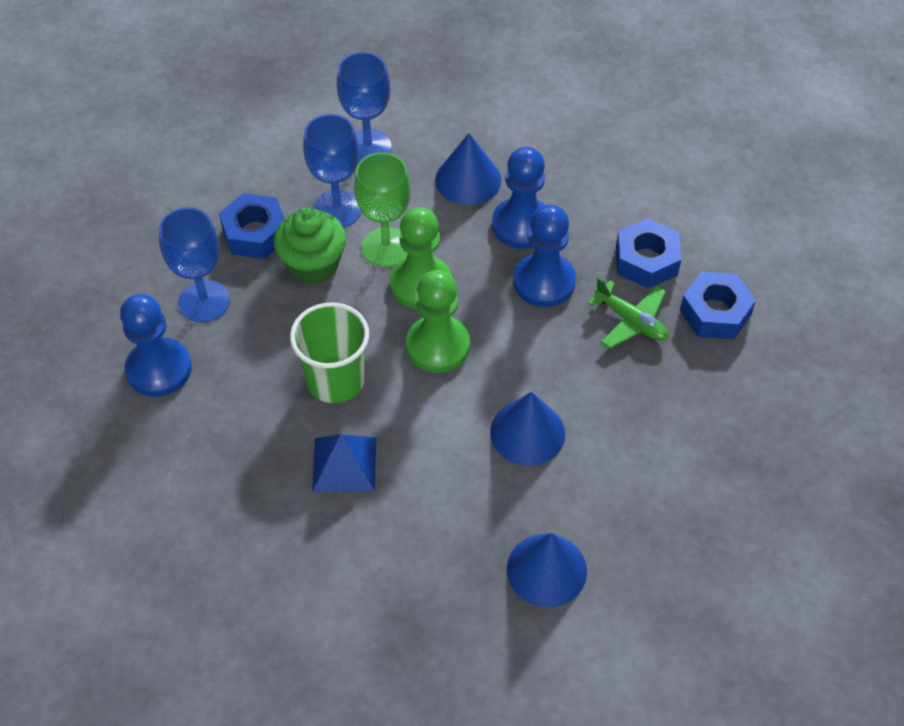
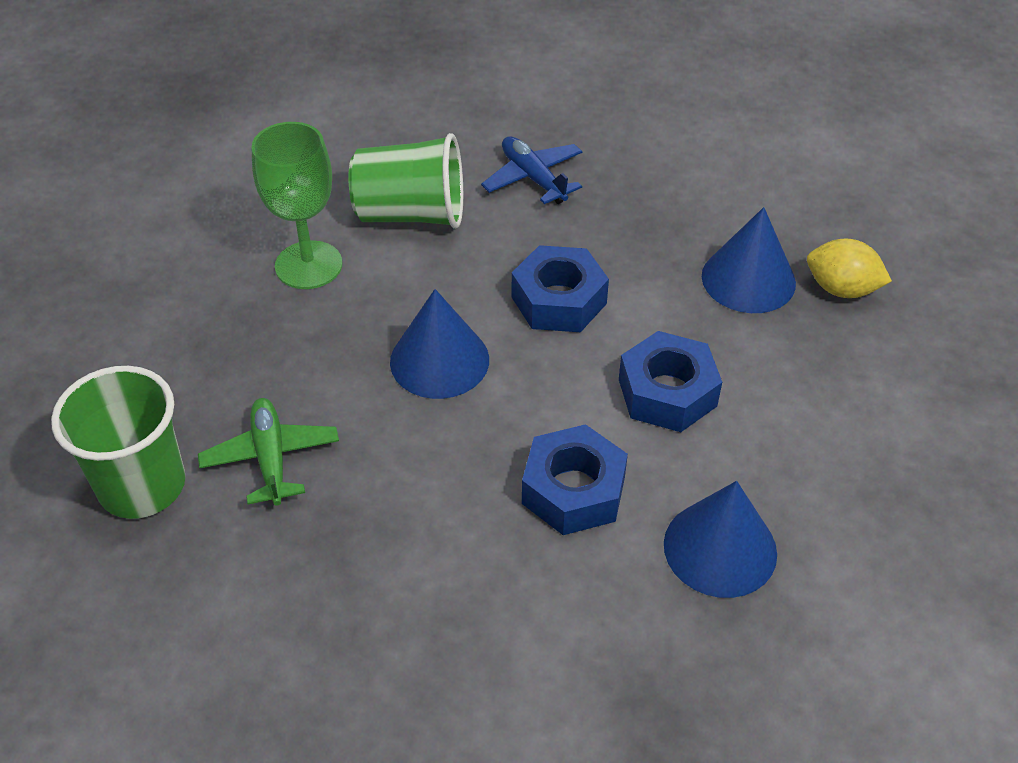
blue goblet: 3 -> 0
blue pawn: 3 -> 0
blue plane: 0 -> 1
blue pyramid: 1 -> 0
green cup: 1 -> 2
green cupcake: 1 -> 0
green pawn: 2 -> 0
yellow lemon: 0 -> 1

